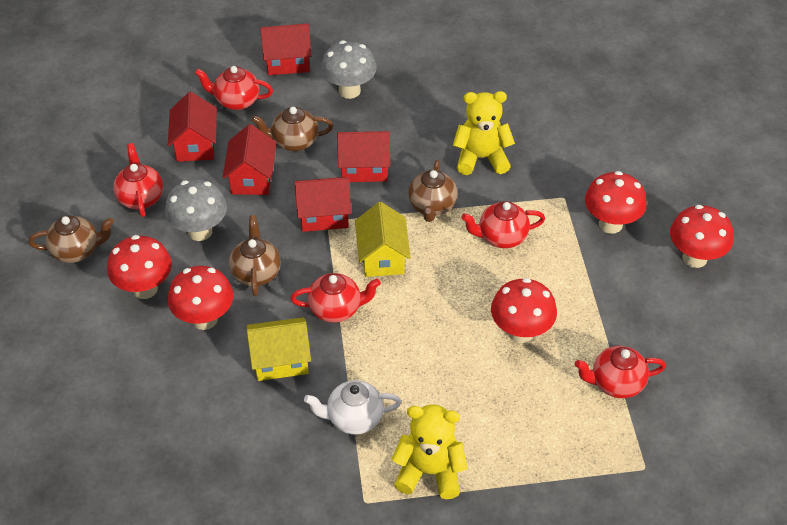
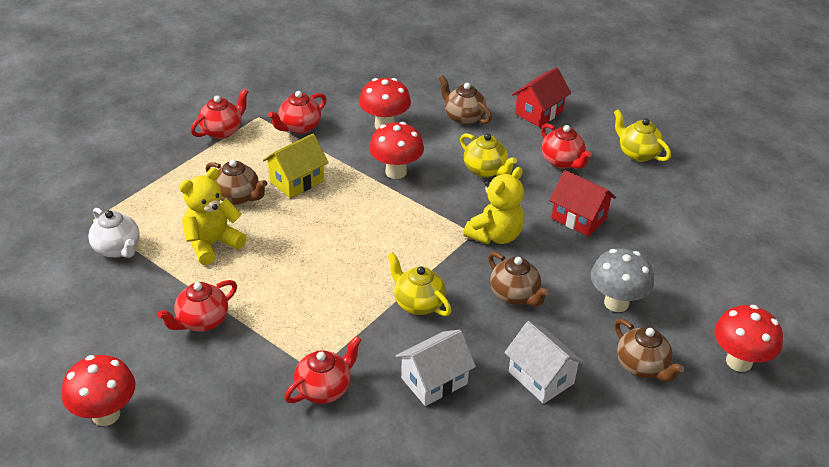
grey mushroom: 2 -> 1
red house: 5 -> 2
red mushroom: 5 -> 4
white house: 0 -> 2
yellow house: 2 -> 1
yellow teapot: 0 -> 3

